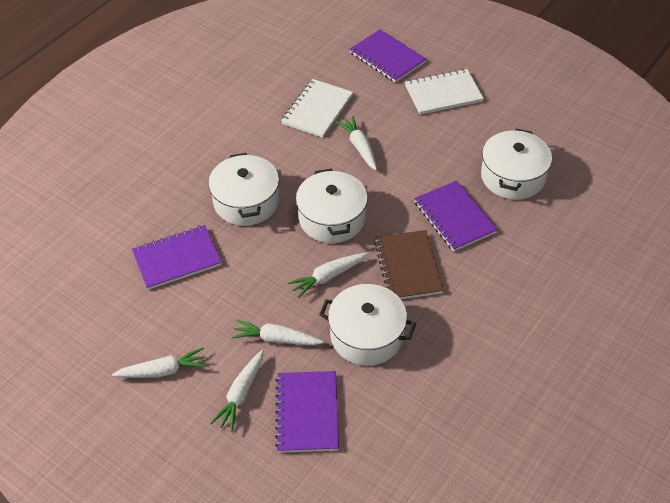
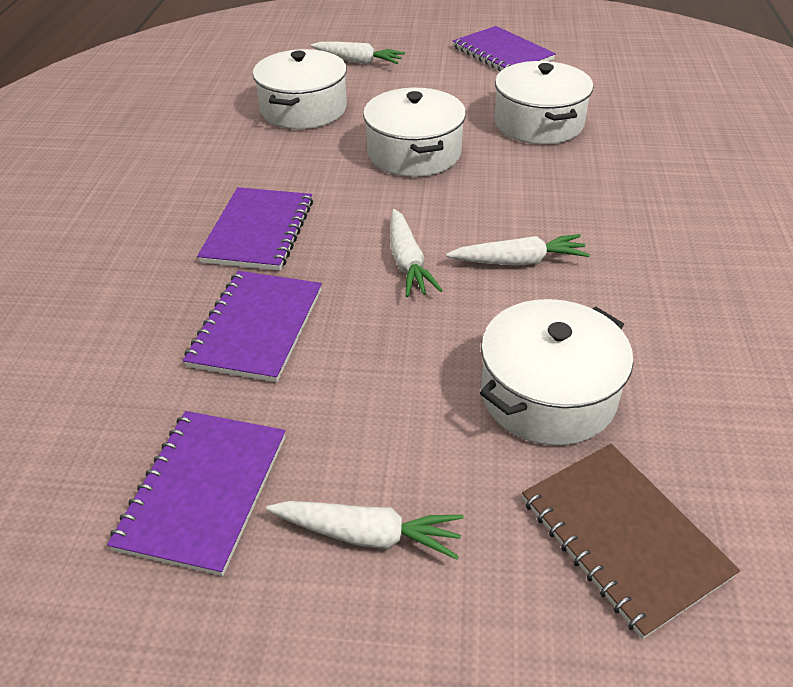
white carrot: 5 -> 4
white notebook: 2 -> 0

